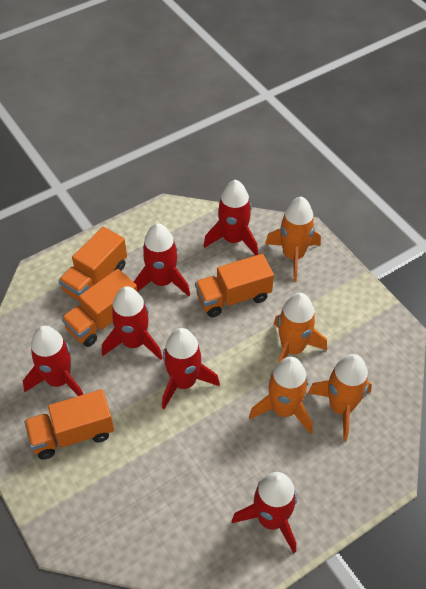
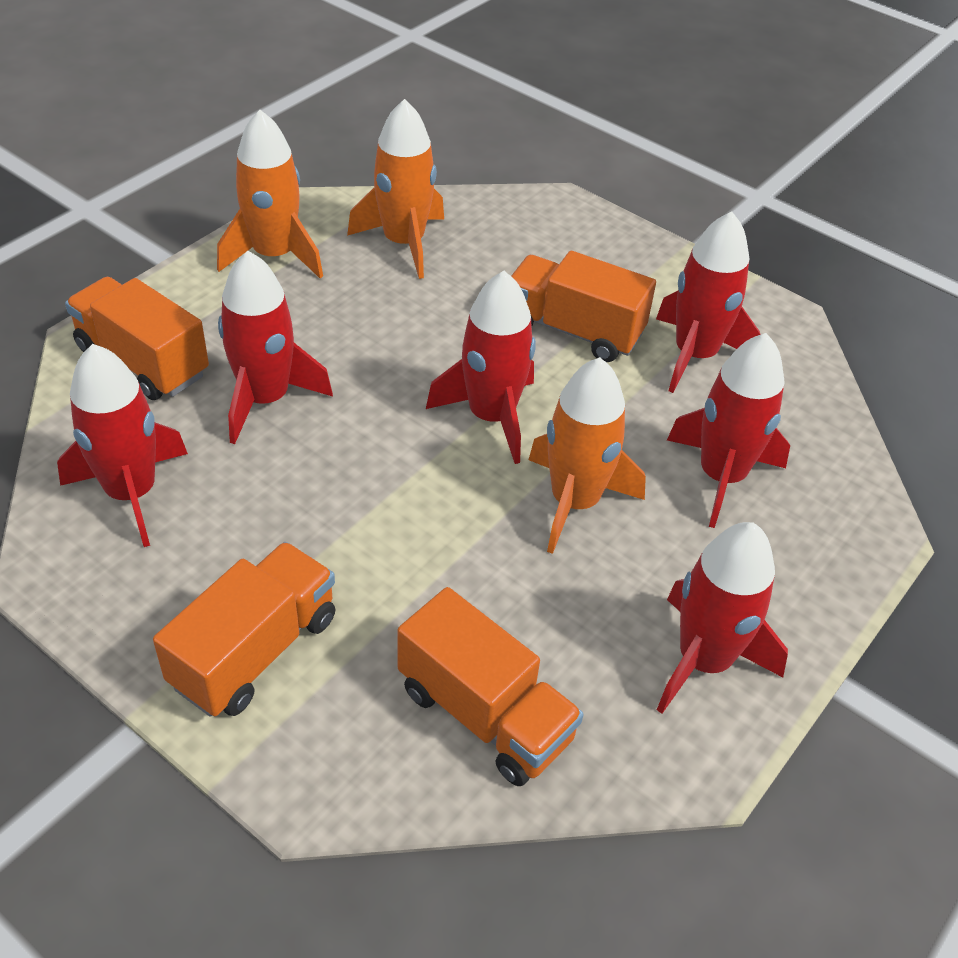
orange rocket: 4 -> 3

